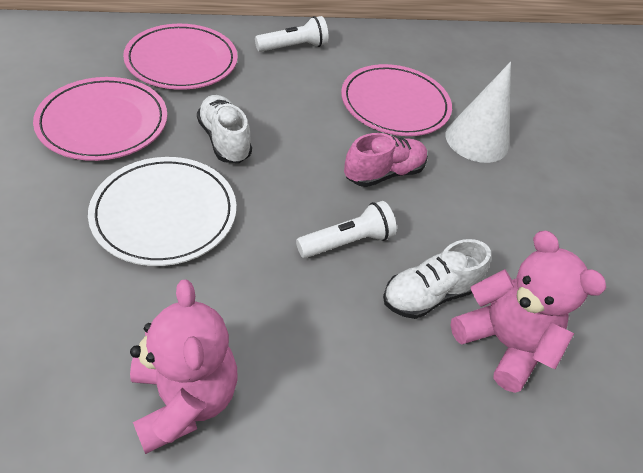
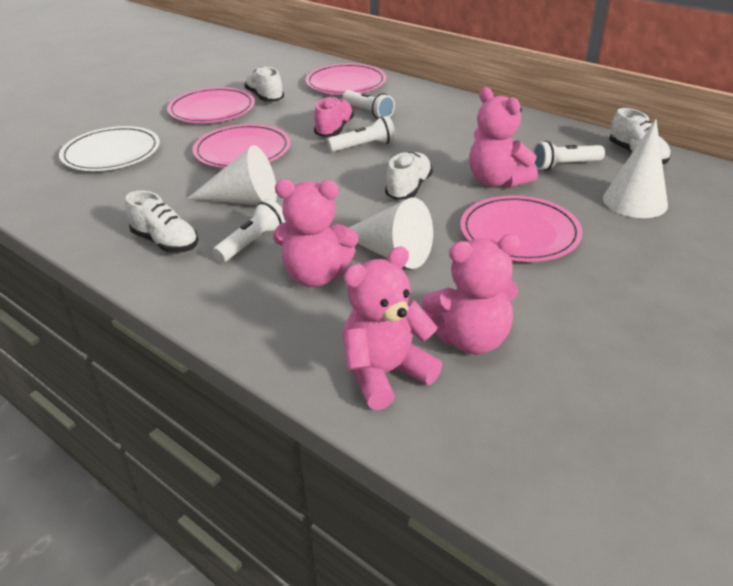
pink plate: 3 -> 4
pink teddy bear: 2 -> 4
white cone: 1 -> 3
white flashlight: 2 -> 4
white shoe: 2 -> 4

